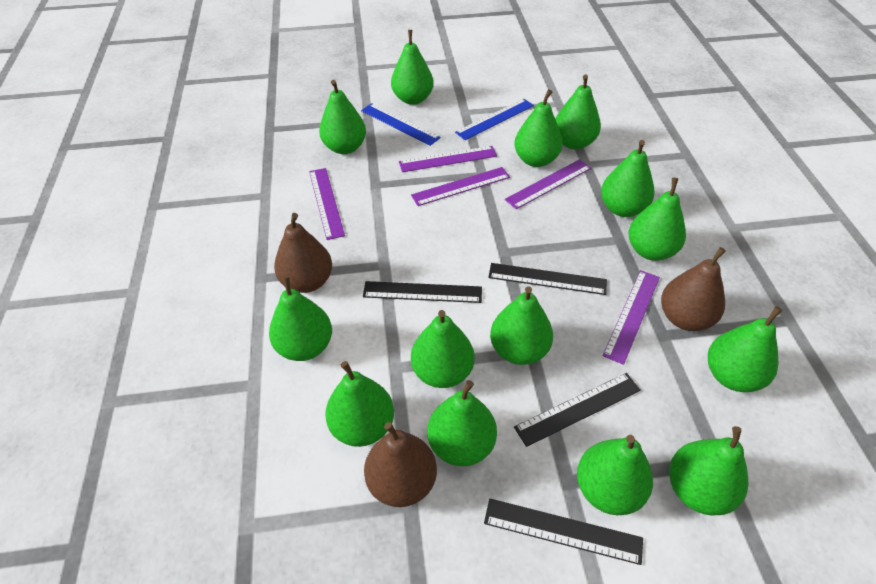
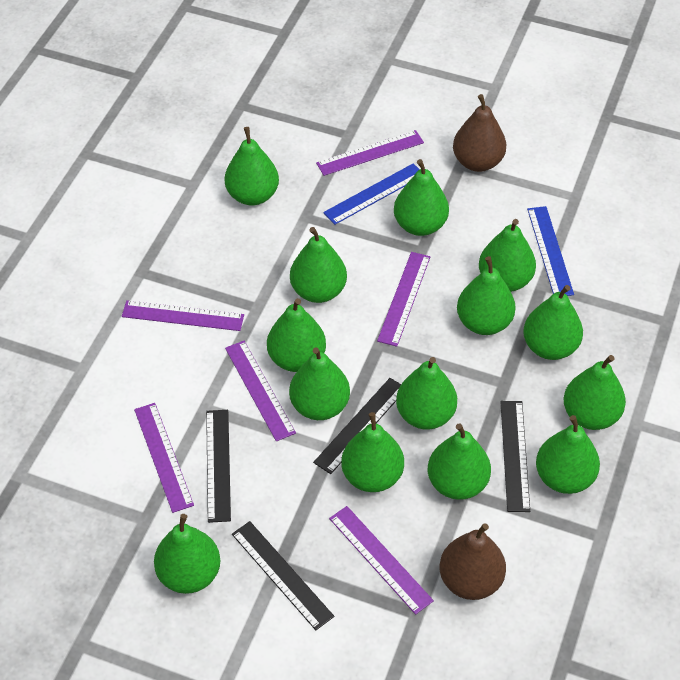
brown pear: 3 -> 2
purple ruler: 5 -> 6

